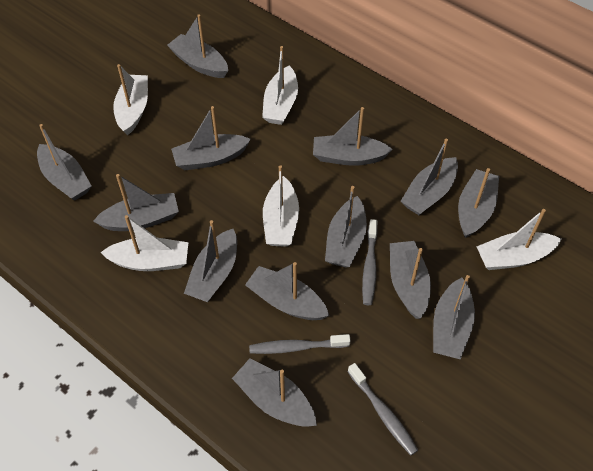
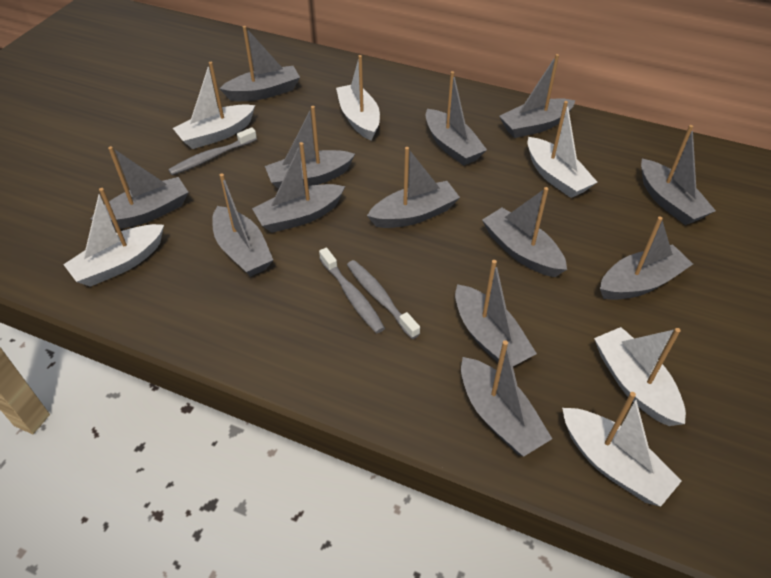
white boat: 5 -> 6

